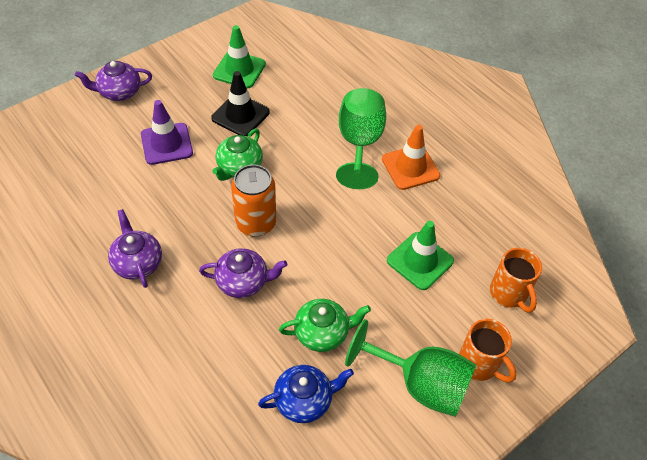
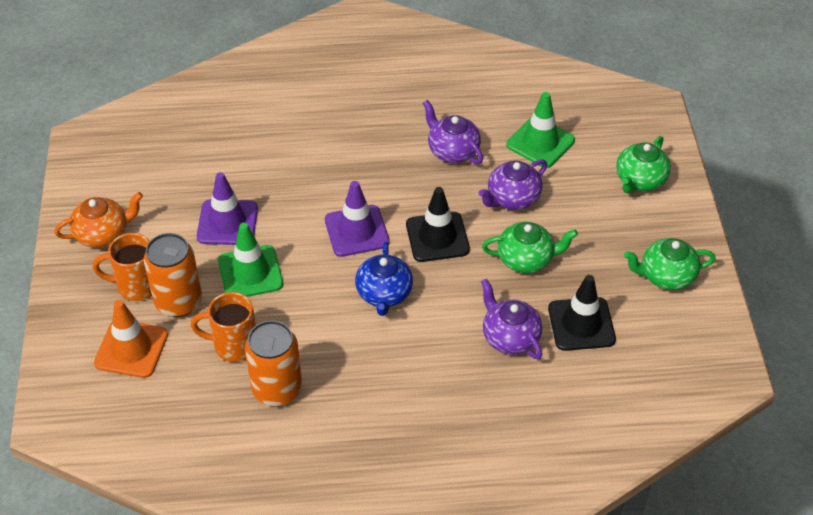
black traffic cone: 1 -> 2
green goblet: 2 -> 0
green teapot: 2 -> 3
orange can: 1 -> 2
orange teapot: 0 -> 1
purple traffic cone: 1 -> 2

